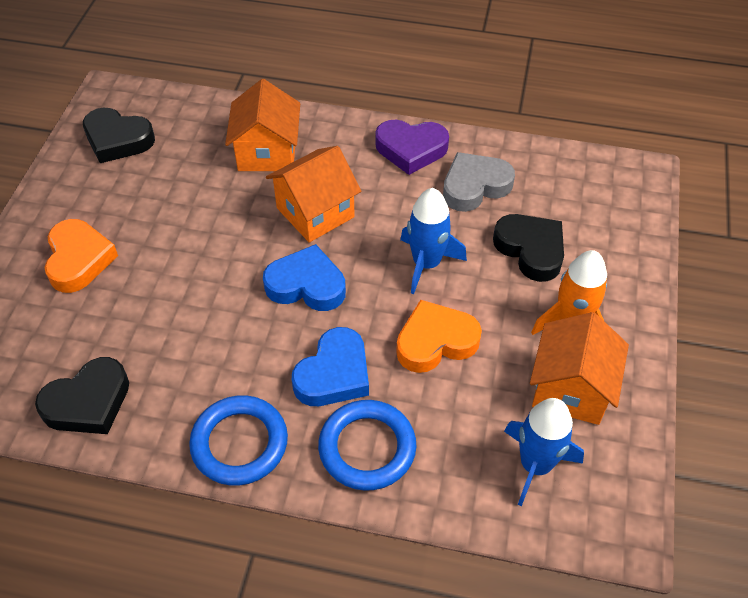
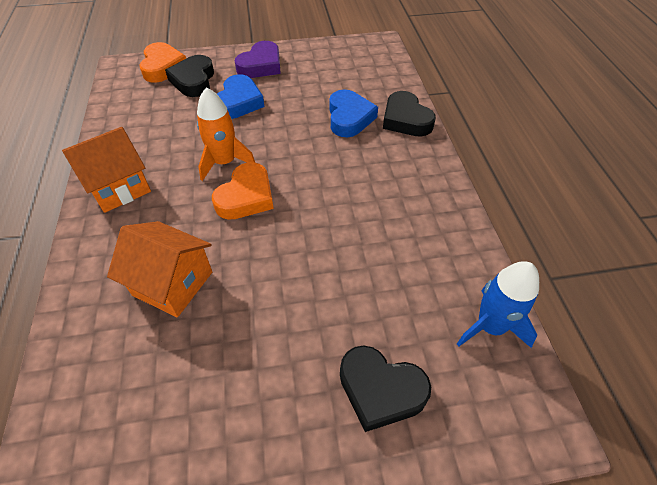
blue ring: 2 -> 0
blue rocket: 2 -> 1
grey heart: 1 -> 0
orange house: 3 -> 2

